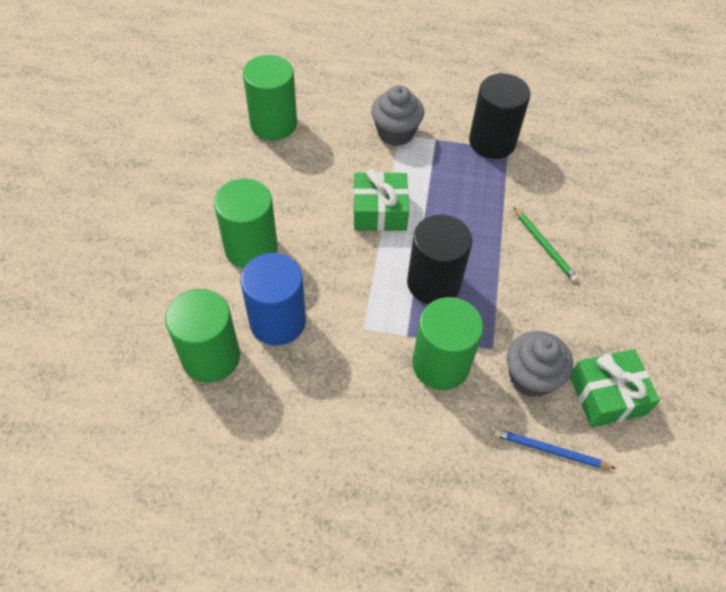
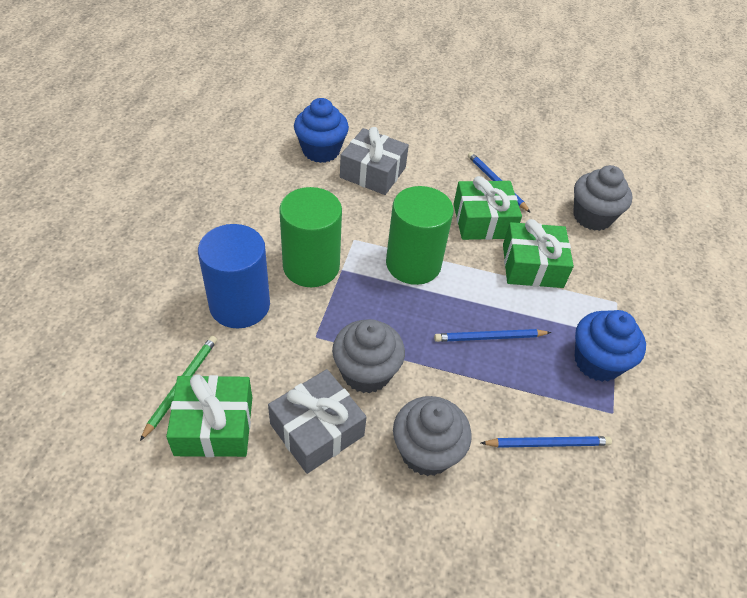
black cylinder: 2 -> 0
blue cupcake: 0 -> 2
blue pencil: 1 -> 3
green cylinder: 4 -> 2
green gift: 2 -> 3
grey cupcake: 2 -> 3
grey gift: 0 -> 2

